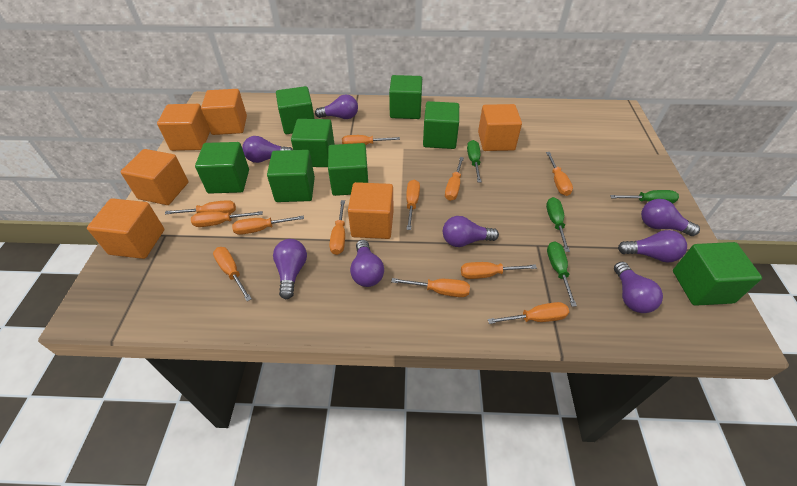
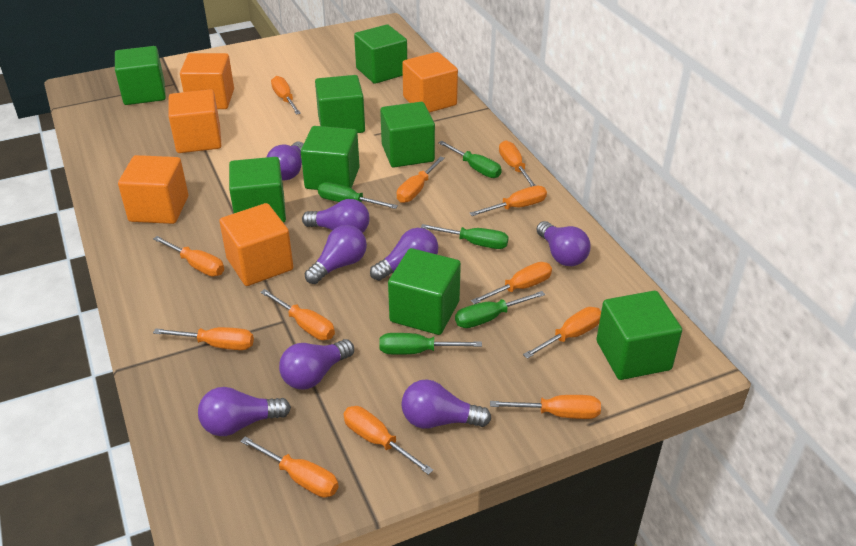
green screwdriver: 4 -> 5
orange cube: 6 -> 5

